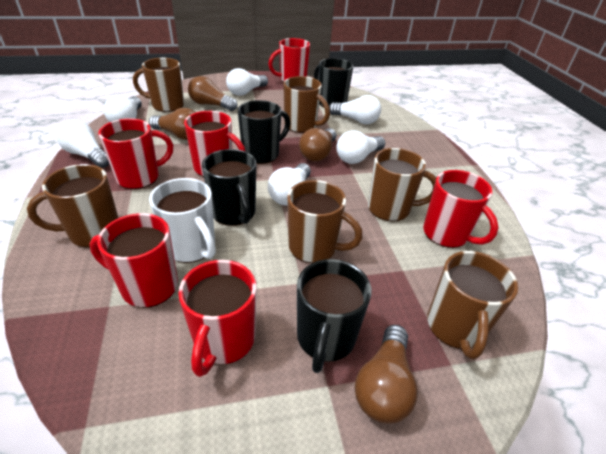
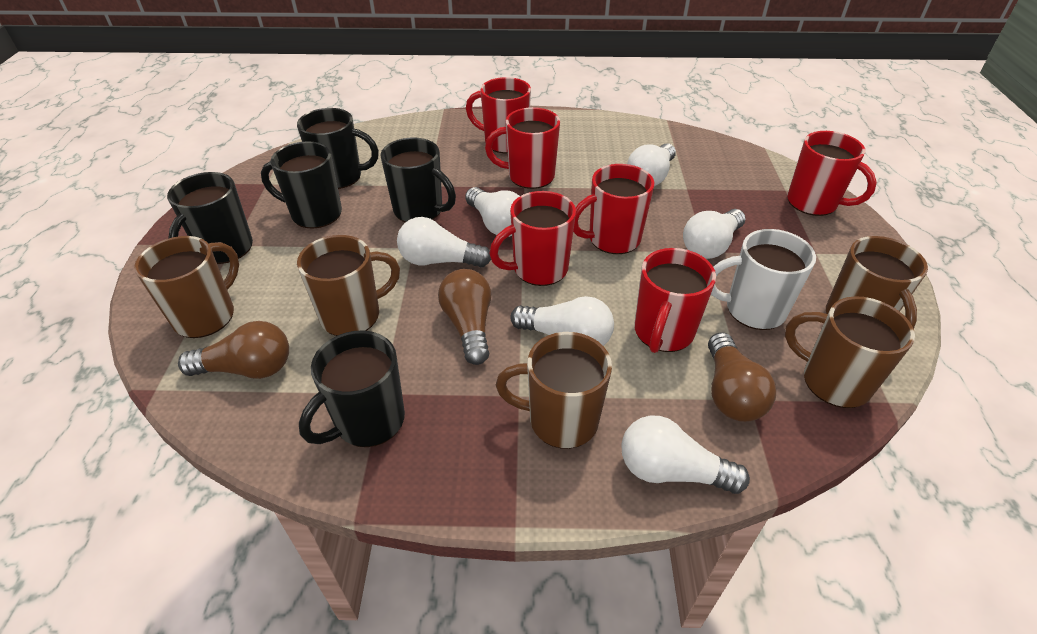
black mug: 4 -> 5
brown light bulb: 4 -> 3
brown mug: 6 -> 5

